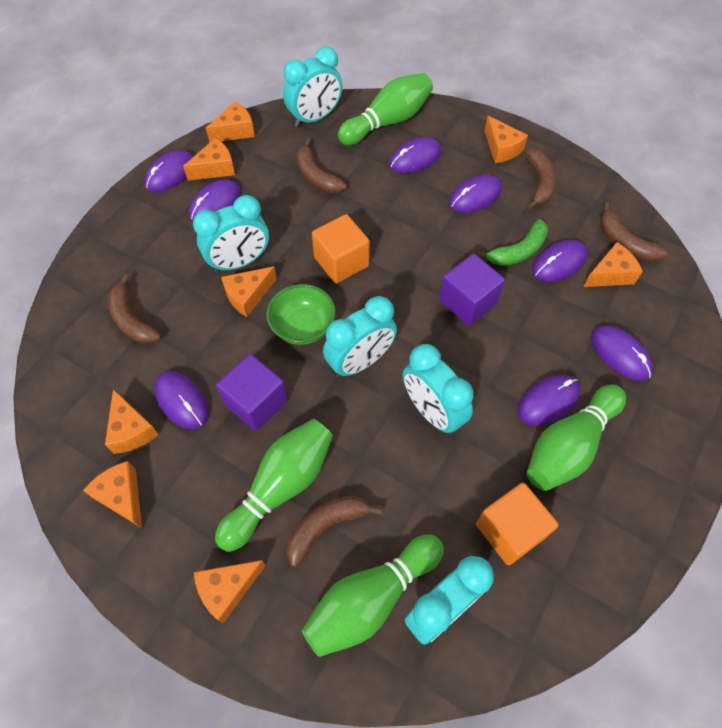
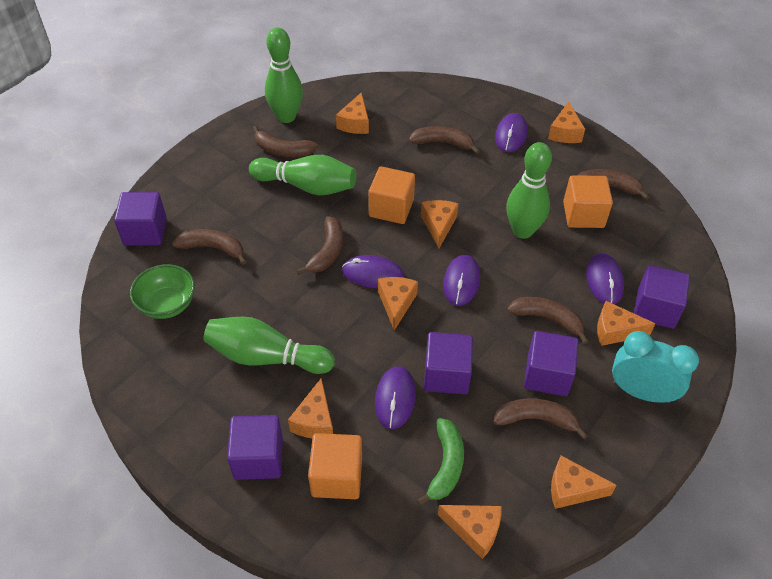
brown banana: 5 -> 7
orange cube: 2 -> 3
purple cube: 2 -> 5
purple mouse: 8 -> 5
turquoise clock: 5 -> 1

